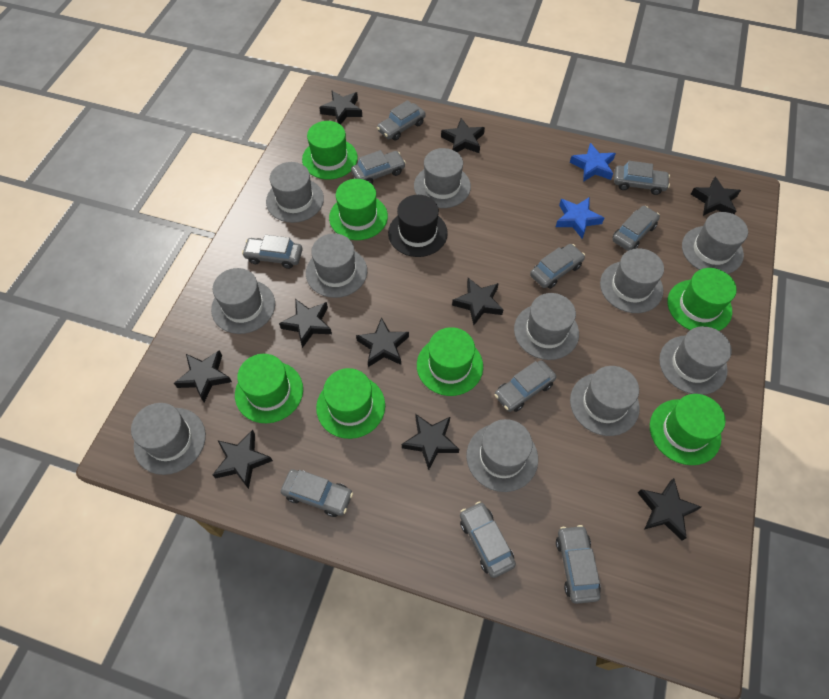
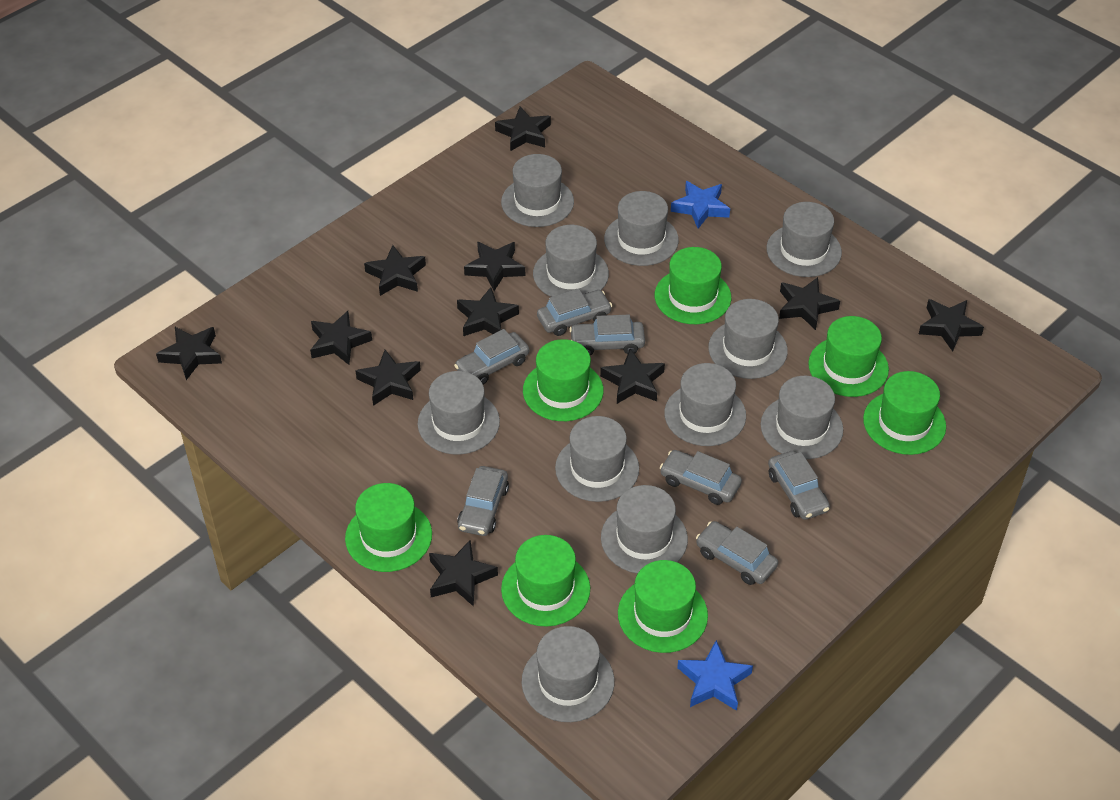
black hat: 1 -> 0
black star: 10 -> 11
grey car: 10 -> 7

